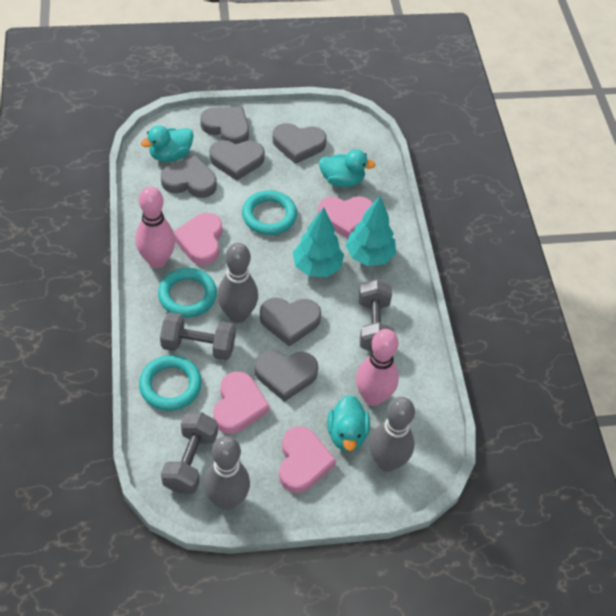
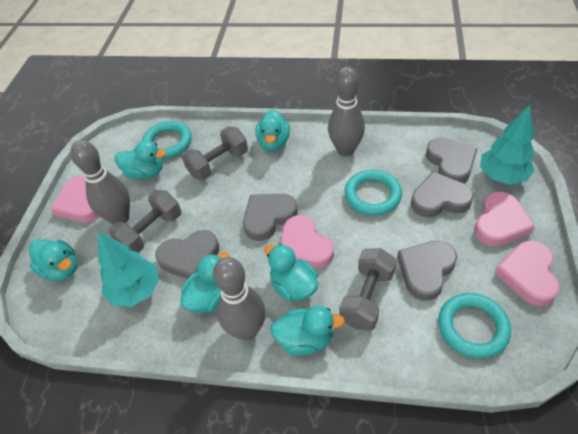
grey heart: 6 -> 5
pink bowling pin: 2 -> 0
turquoise duck: 3 -> 6

